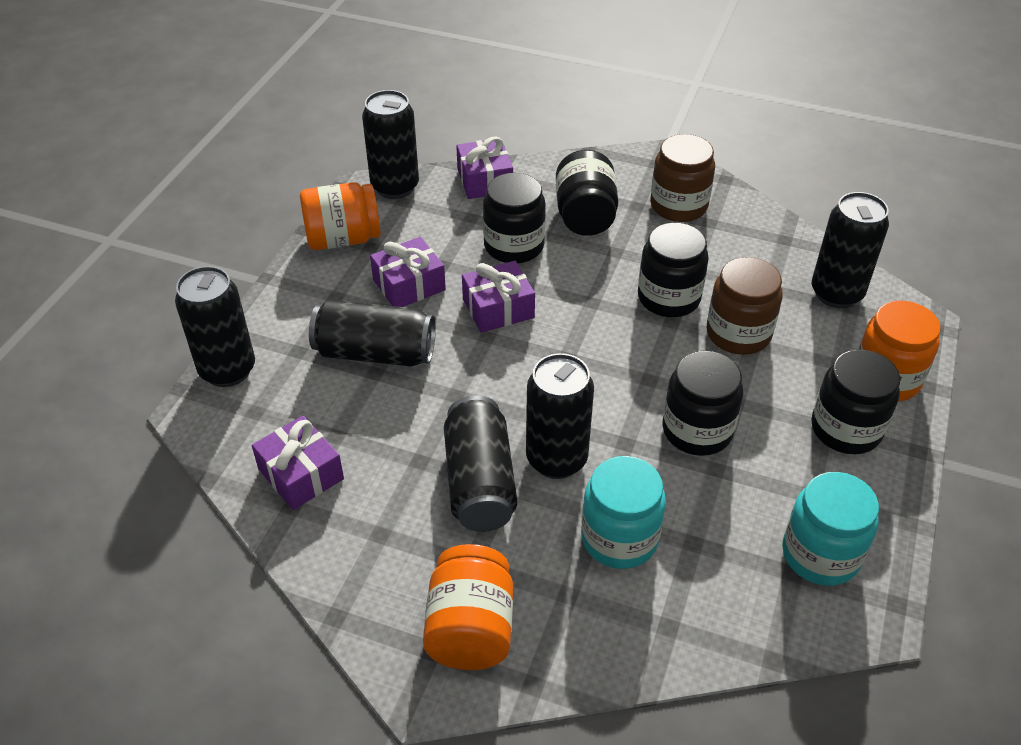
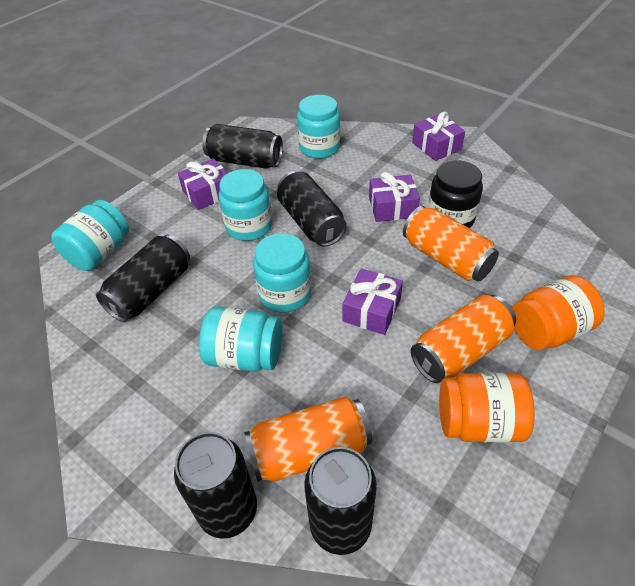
black can: 6 -> 5
black jar: 5 -> 1
brown jar: 2 -> 0
orange can: 0 -> 3
orange jar: 3 -> 2
turquoise jar: 2 -> 5

